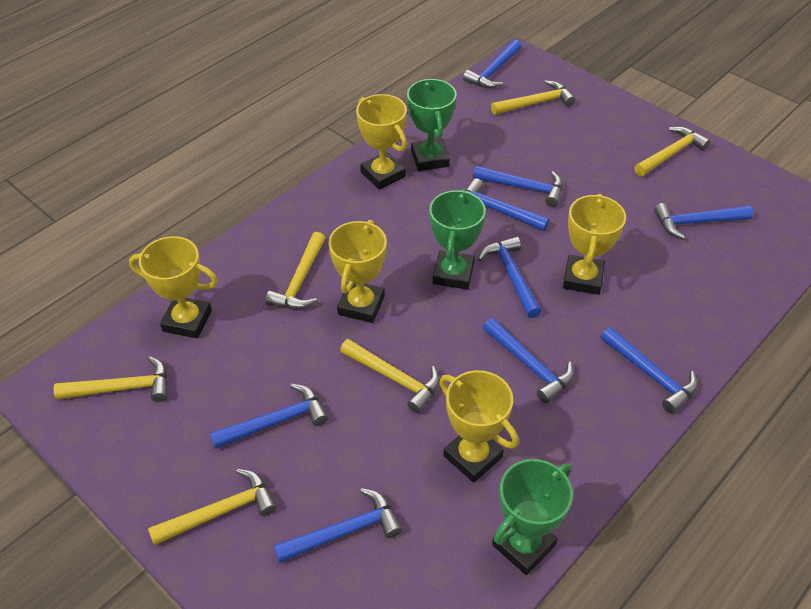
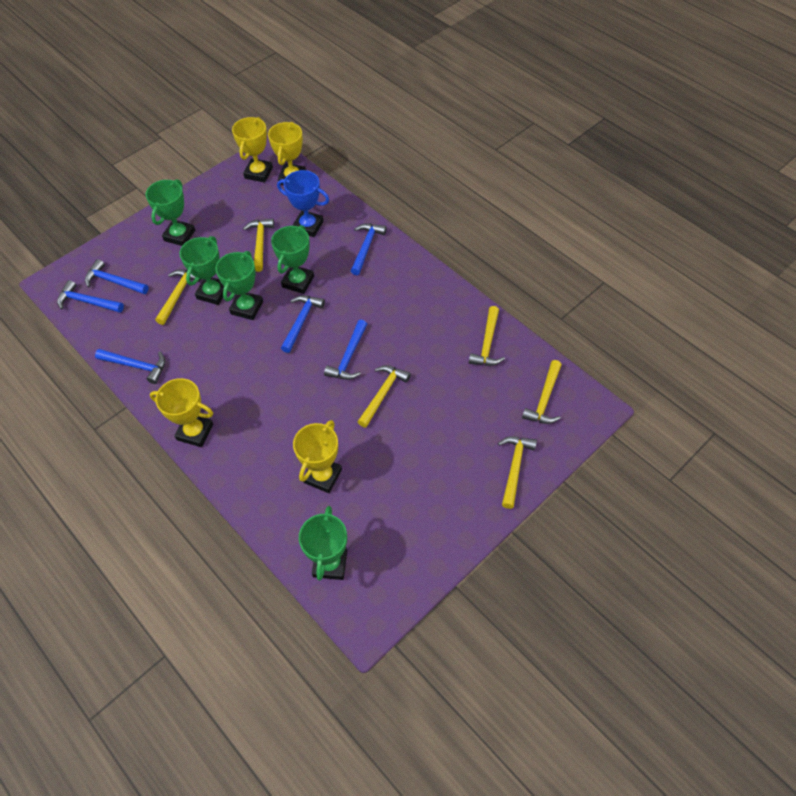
blue hammer: 9 -> 6
blue trophy: 0 -> 1
green trophy: 3 -> 5
yellow trophy: 5 -> 4

